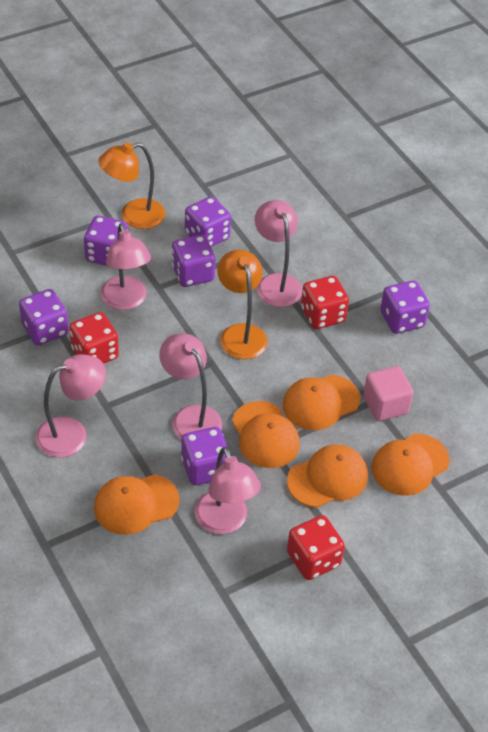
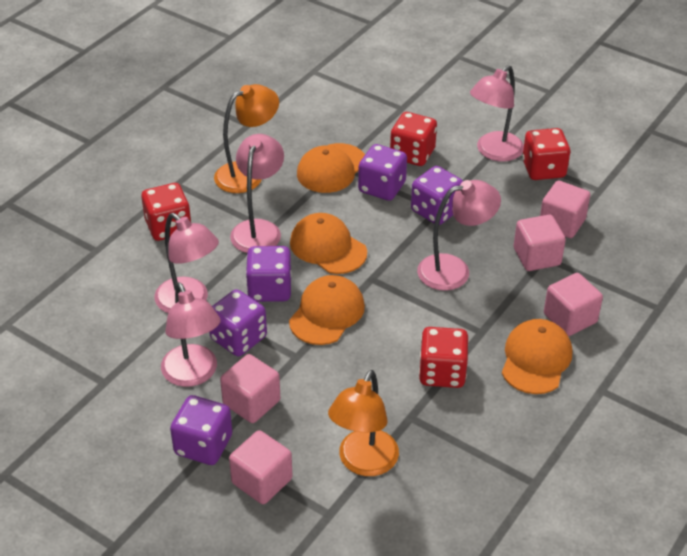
orange cap: 5 -> 4
pink cube: 1 -> 5
purple dice: 6 -> 5
red dice: 3 -> 4

